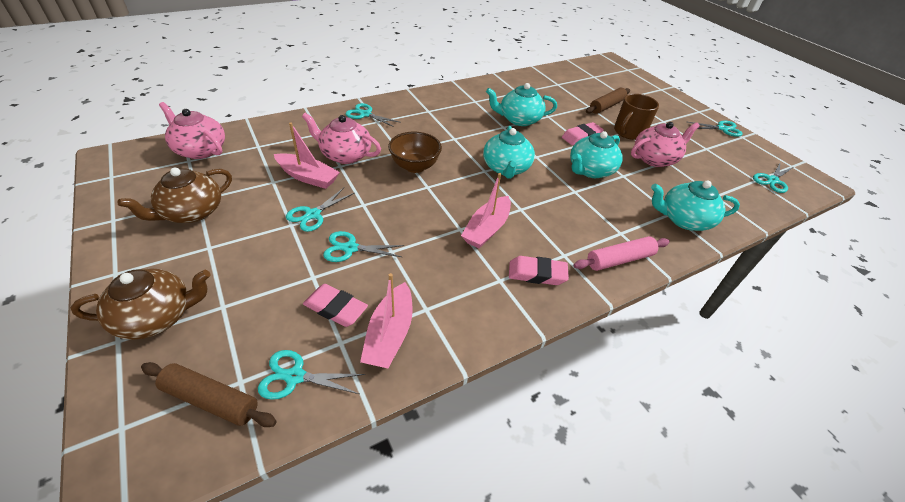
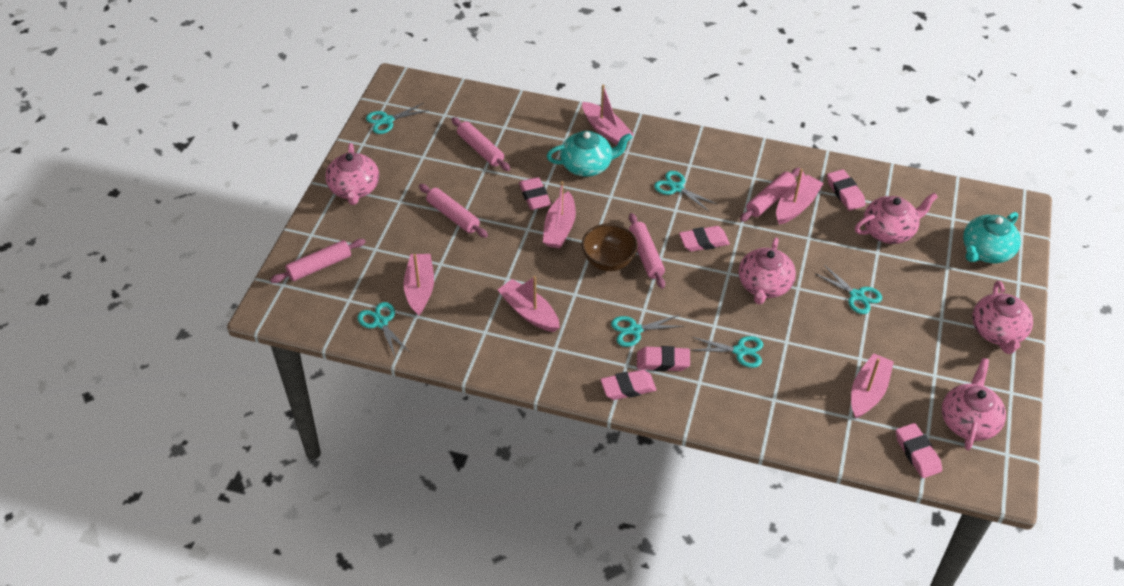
brown mug: 1 -> 0
brown rolling pin: 2 -> 0
brown teapot: 2 -> 0
pink boat: 3 -> 6
pink eraser: 3 -> 6
pink rolling pin: 1 -> 5
pink teapot: 3 -> 5
turquoise teapot: 4 -> 2

